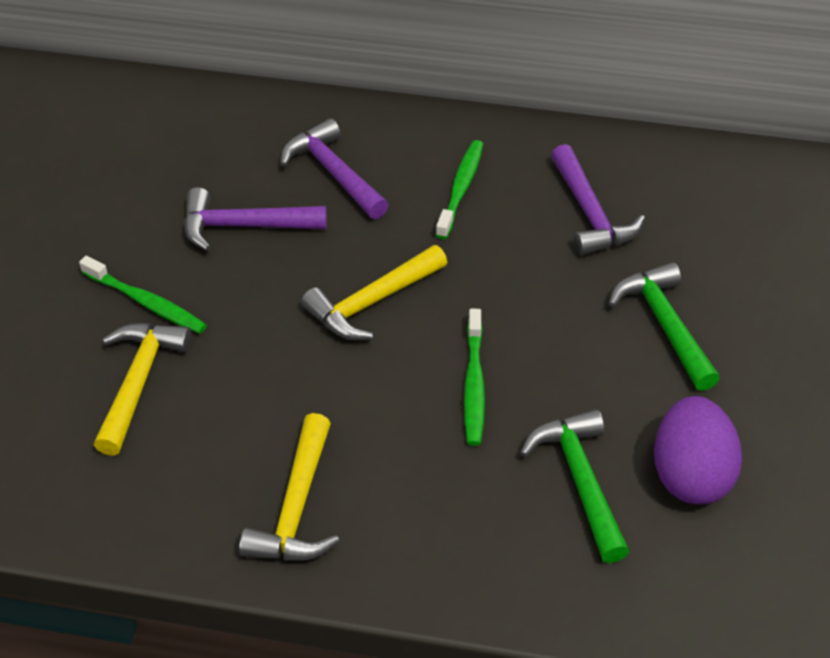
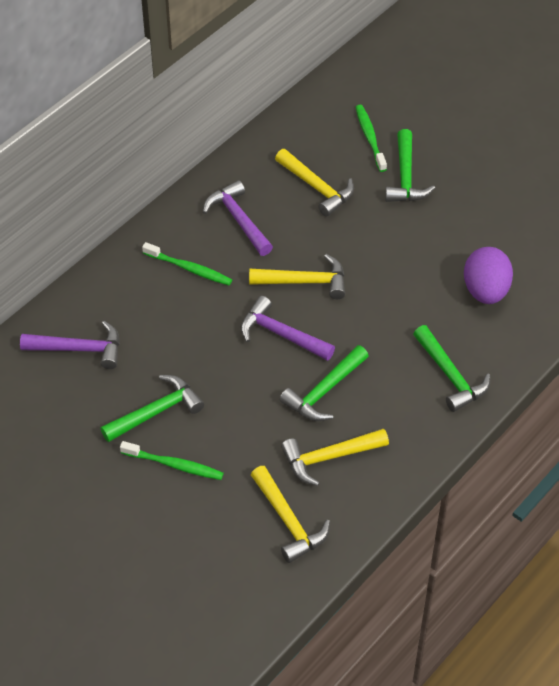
green hammer: 2 -> 4
yellow hammer: 3 -> 4

